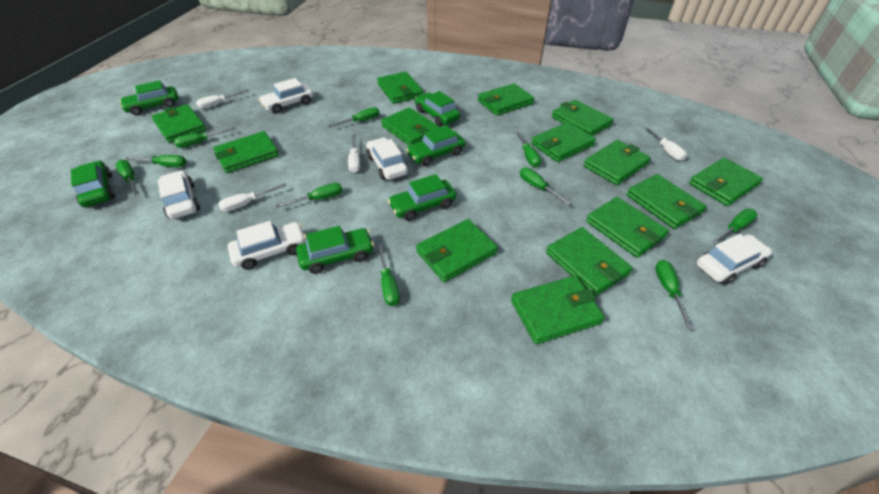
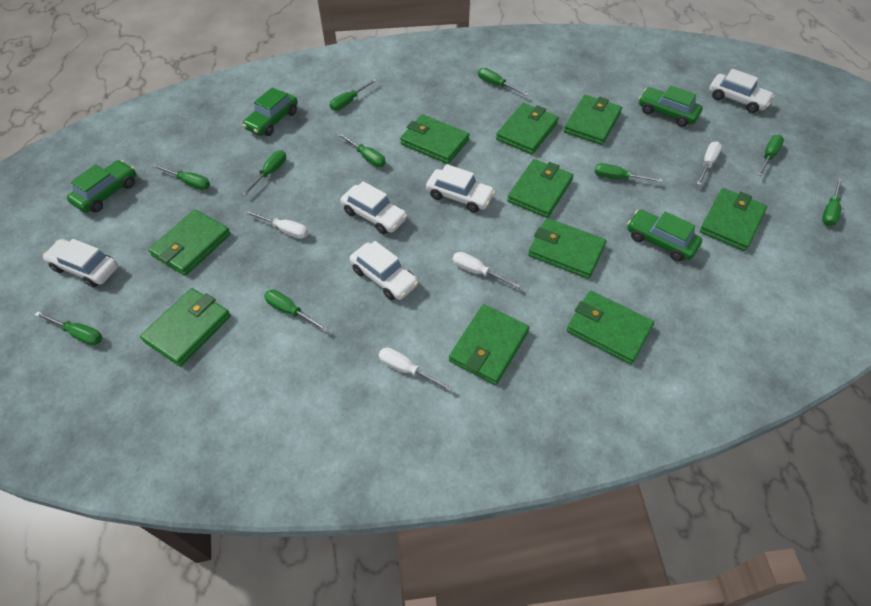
green car: 6 -> 4
green wallet: 14 -> 10

